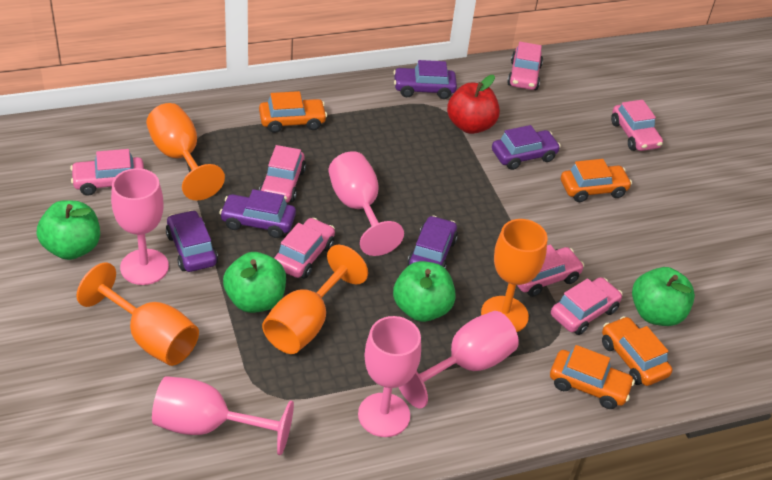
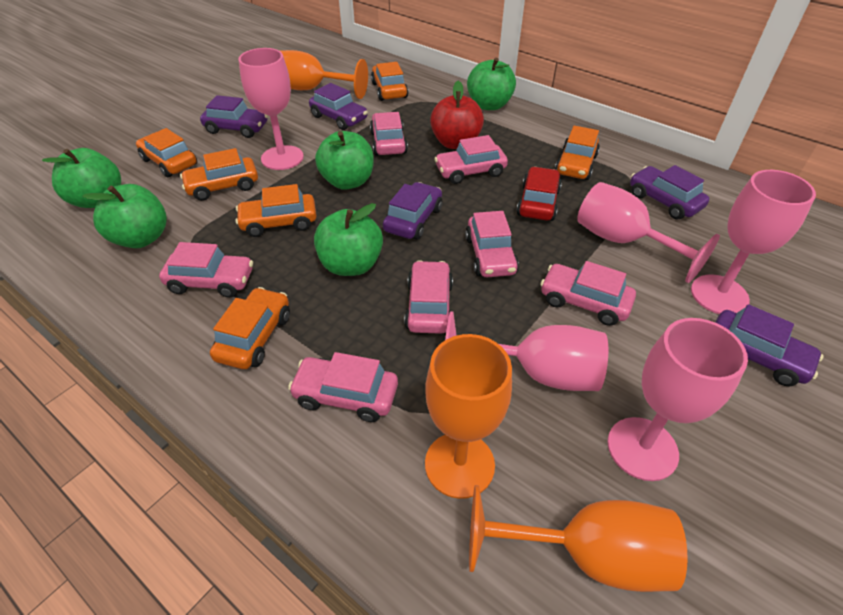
green apple: 4 -> 5
orange car: 4 -> 6
orange goblet: 4 -> 3
red car: 0 -> 1

